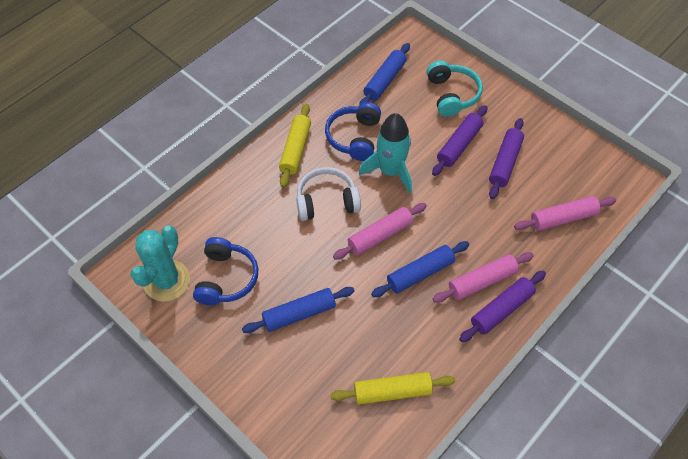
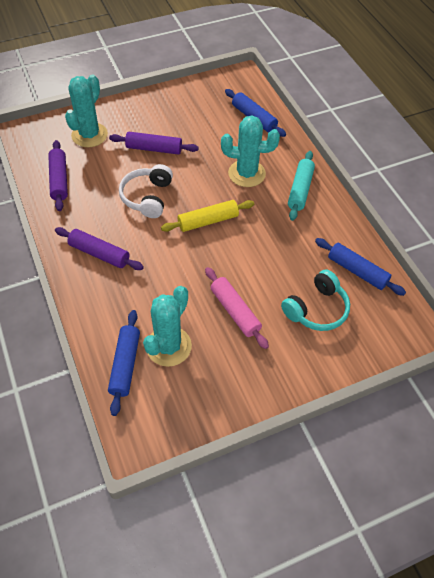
blue headphones: 2 -> 0
pink rolling pin: 3 -> 1
turquoise cactus: 1 -> 3
turquoise rocket: 1 -> 0
turquoise rolling pin: 0 -> 1
yellow rolling pin: 2 -> 1

